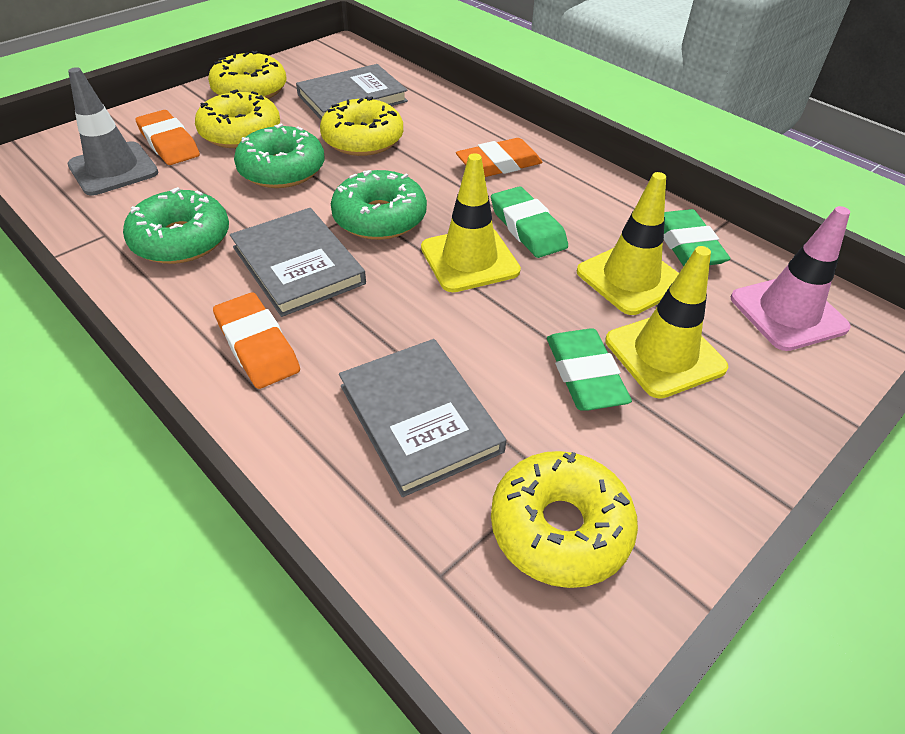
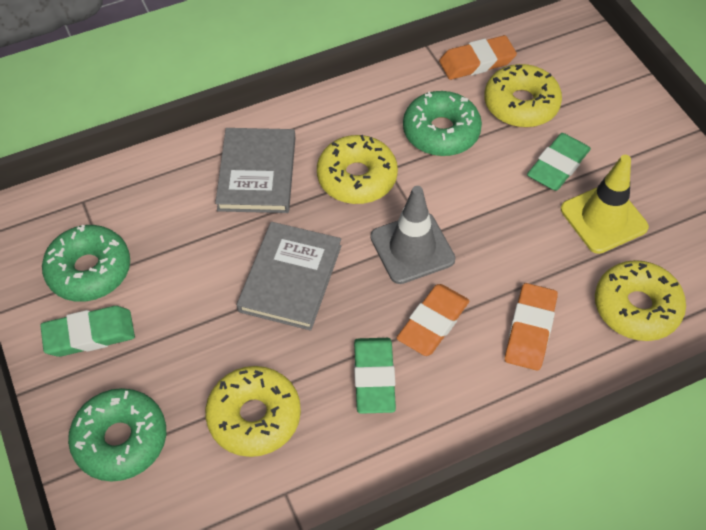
grey book: 3 -> 2
pink traffic cone: 1 -> 0
yellow traffic cone: 3 -> 1

